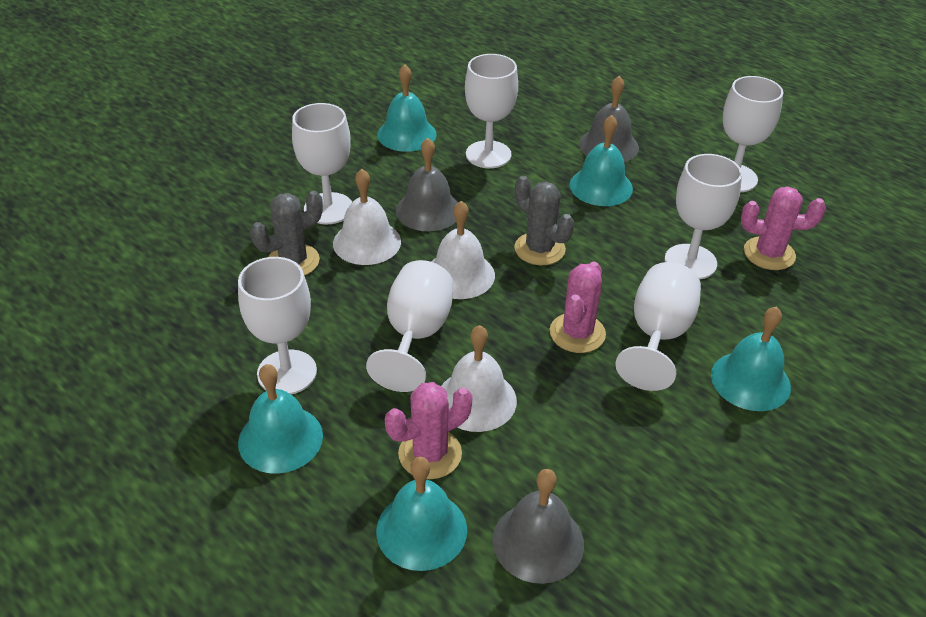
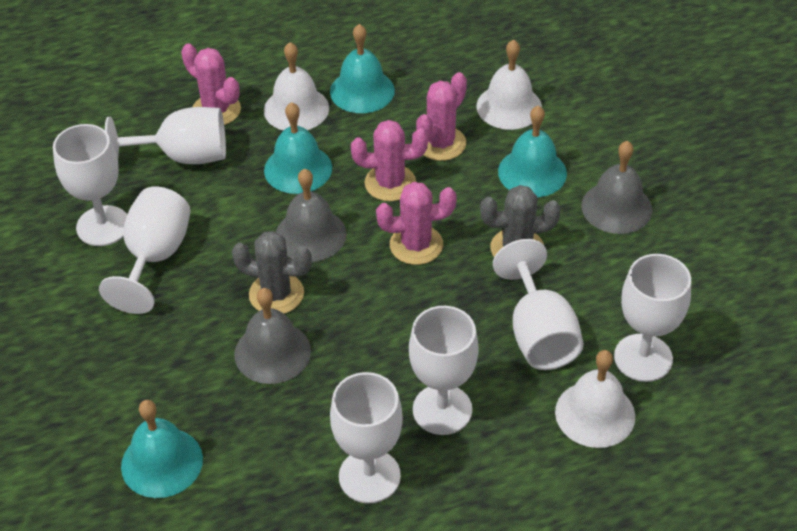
pink cactus: 3 -> 4
turquoise bell: 5 -> 4

